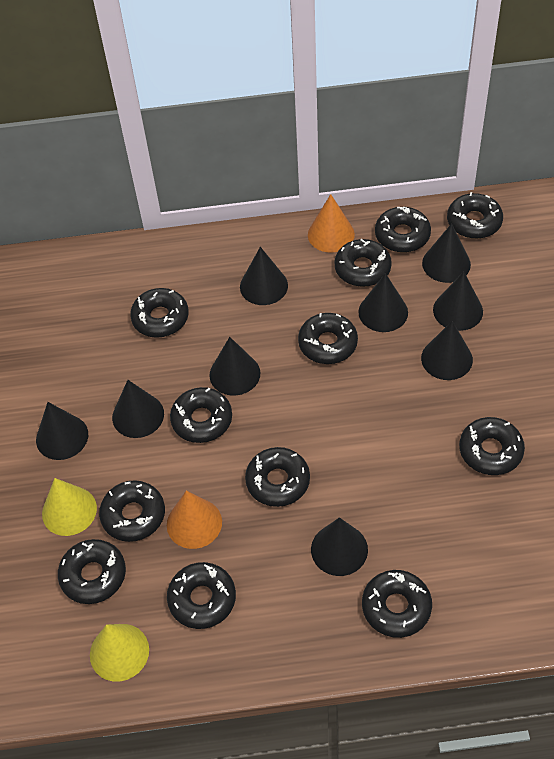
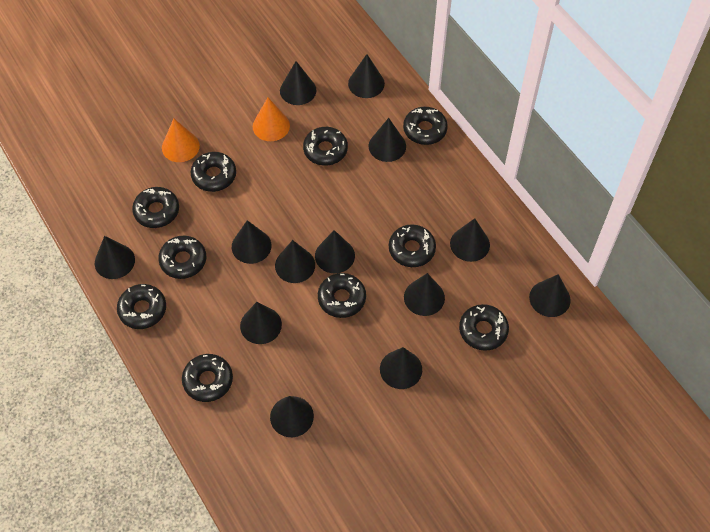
black cone: 9 -> 13
black donut: 12 -> 10
yellow cone: 2 -> 0

